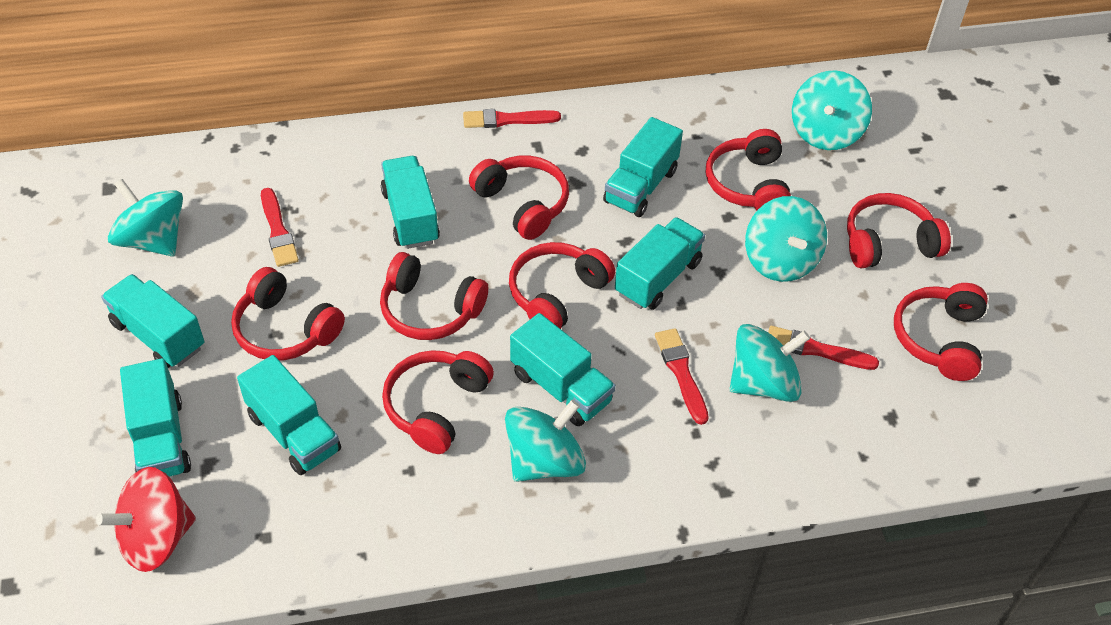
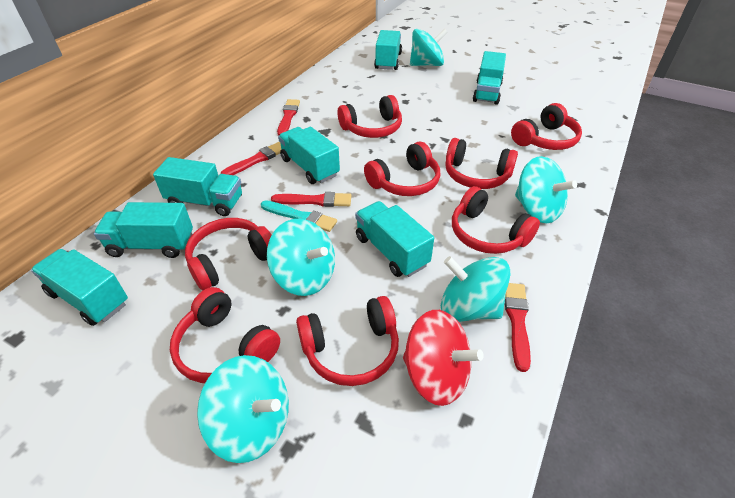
turquoise brush: 0 -> 1

